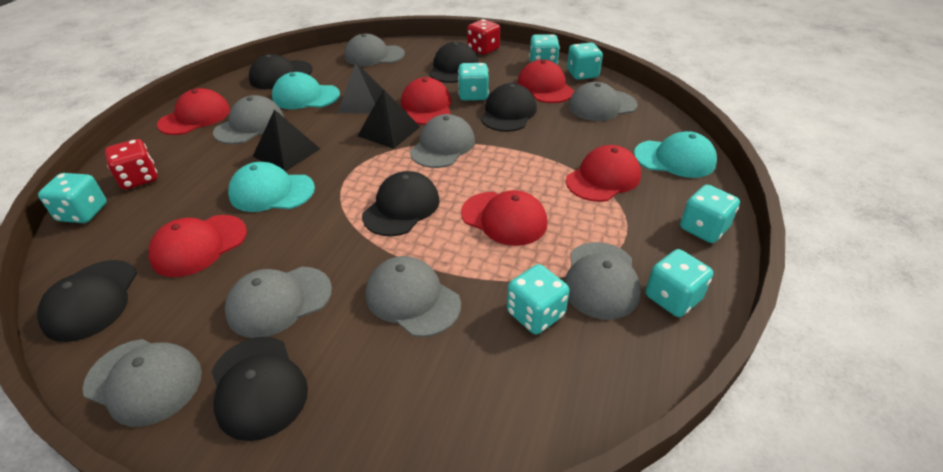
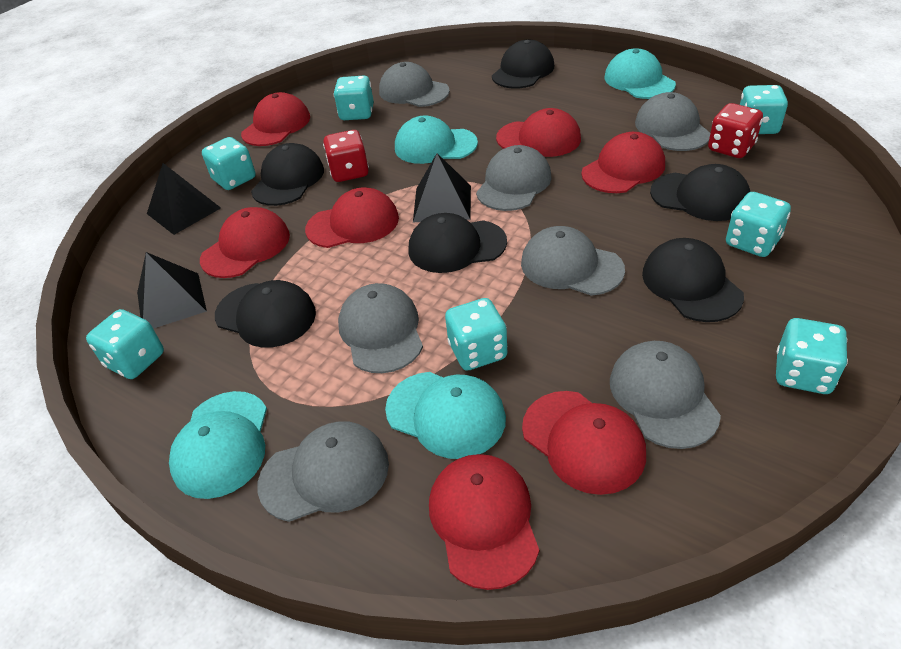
grey cap: 8 -> 7
red cap: 6 -> 7
turquoise cap: 3 -> 4

